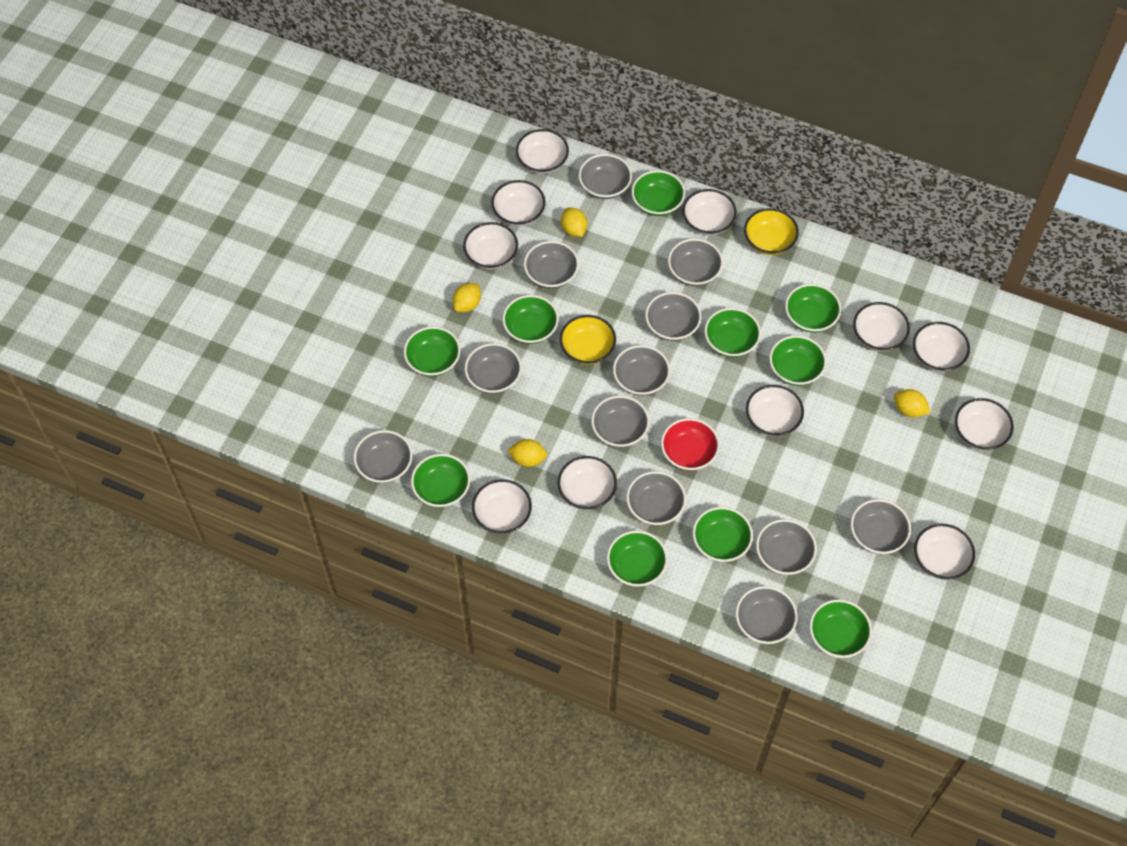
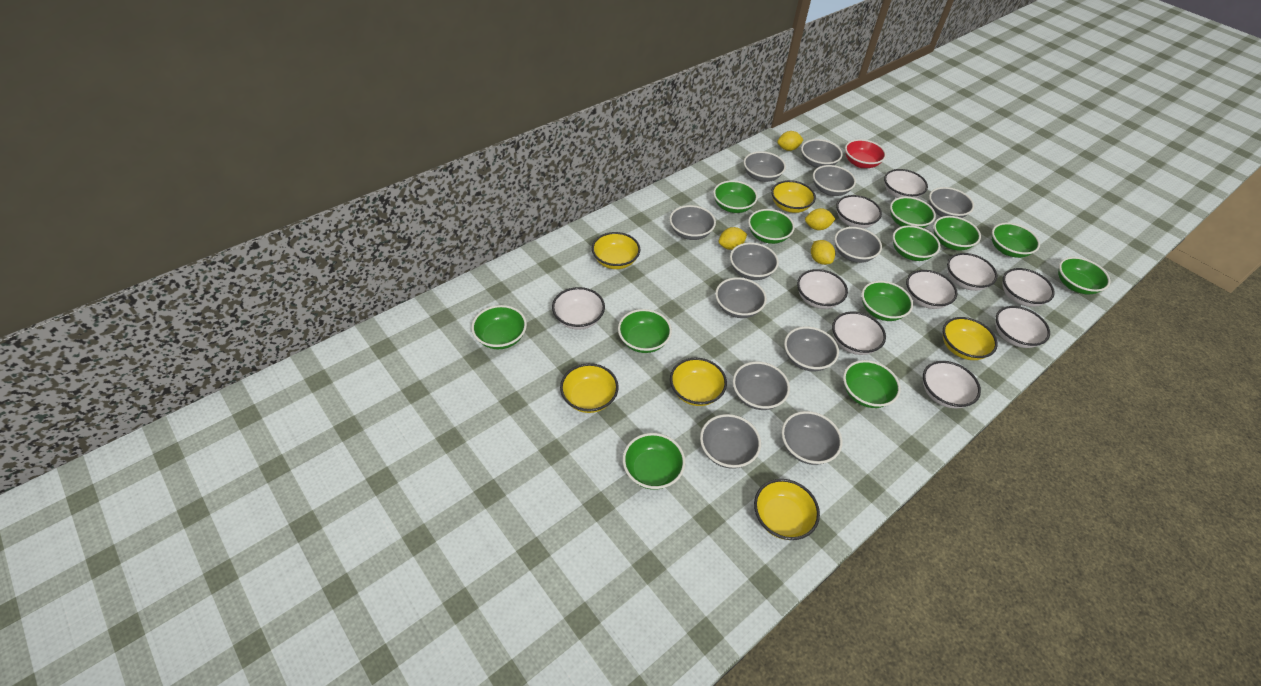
green bowl: 10 -> 12
white bowl: 11 -> 10
yellow bowl: 2 -> 6

